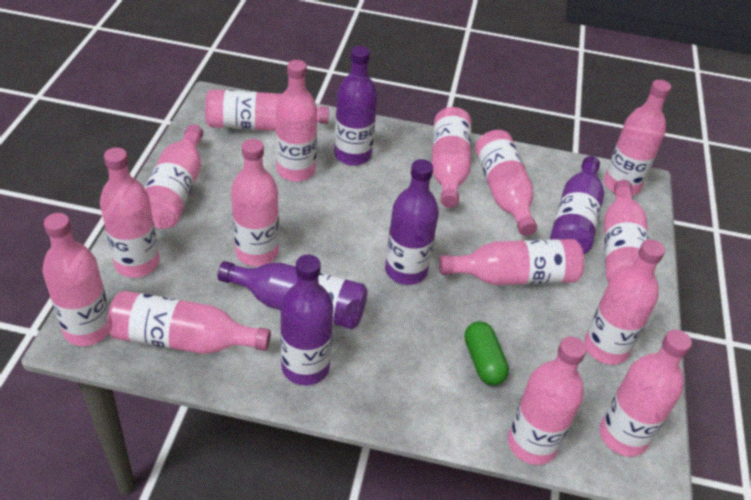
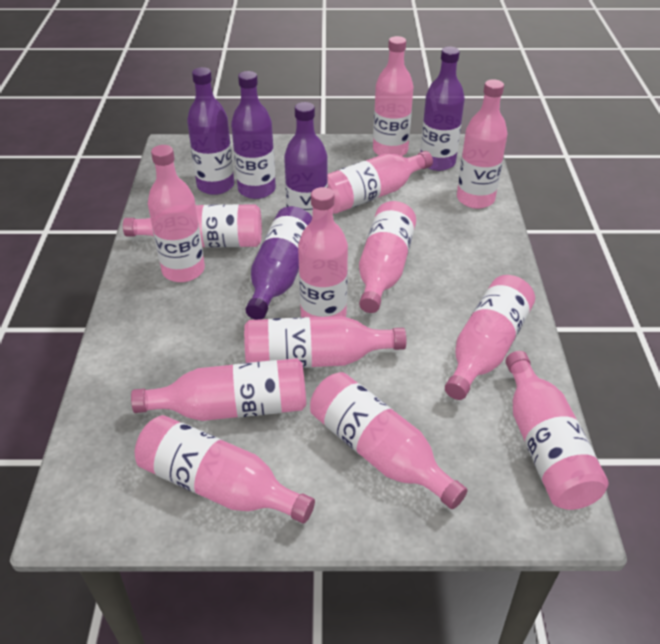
green capsule: 1 -> 0
pink bottle: 15 -> 13

